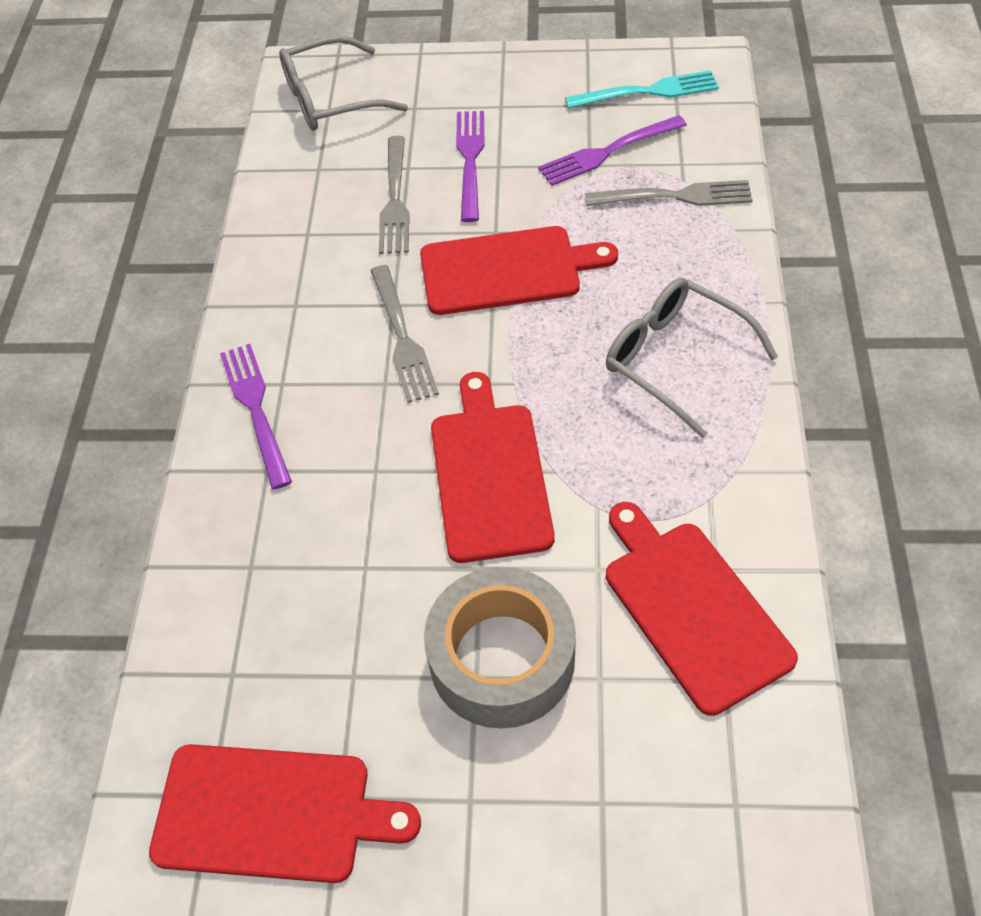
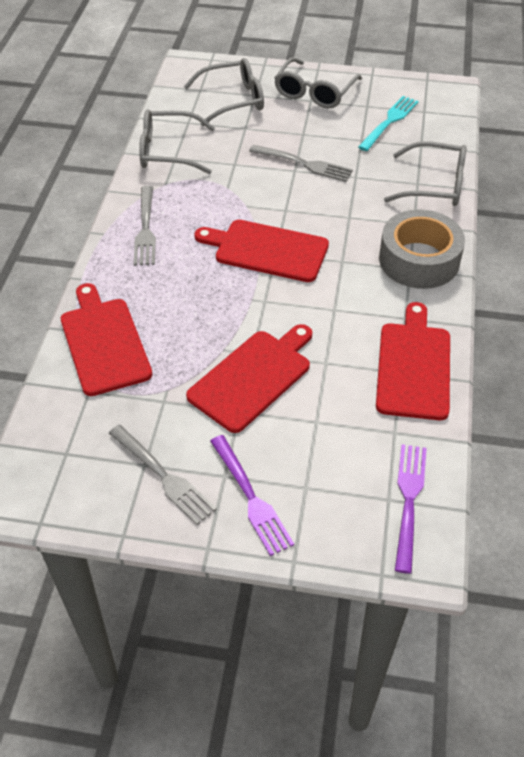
grey glasses: 2 -> 4
purple fork: 3 -> 2

